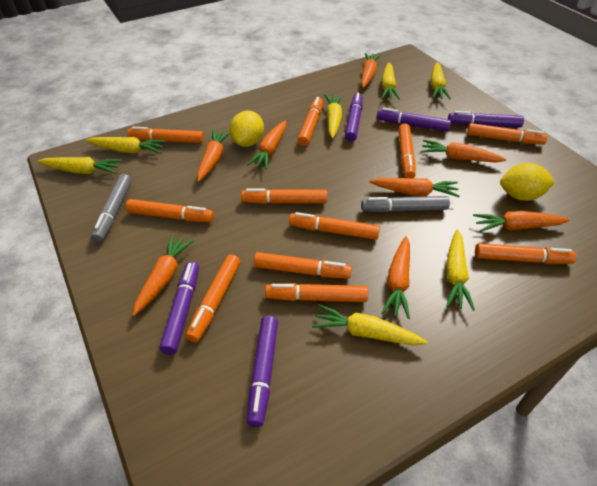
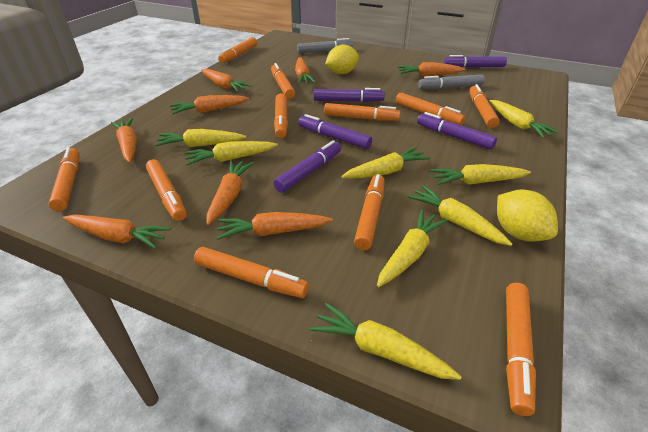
yellow carrot: 7 -> 8

